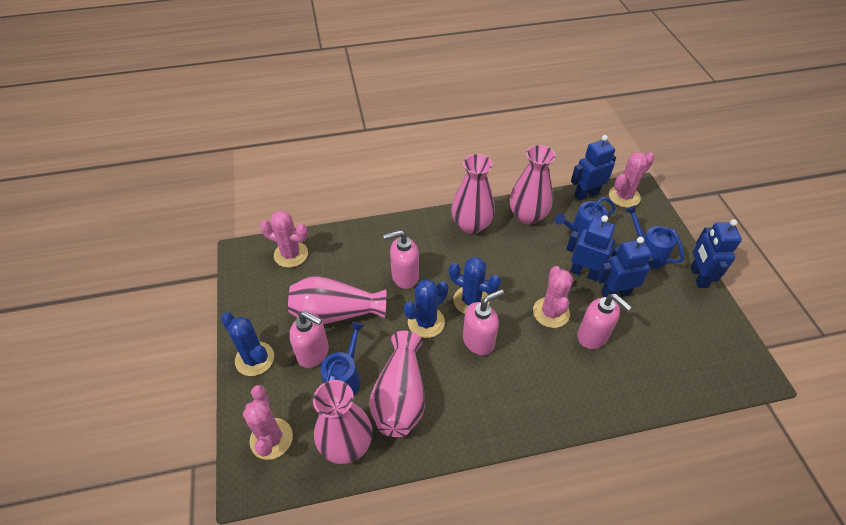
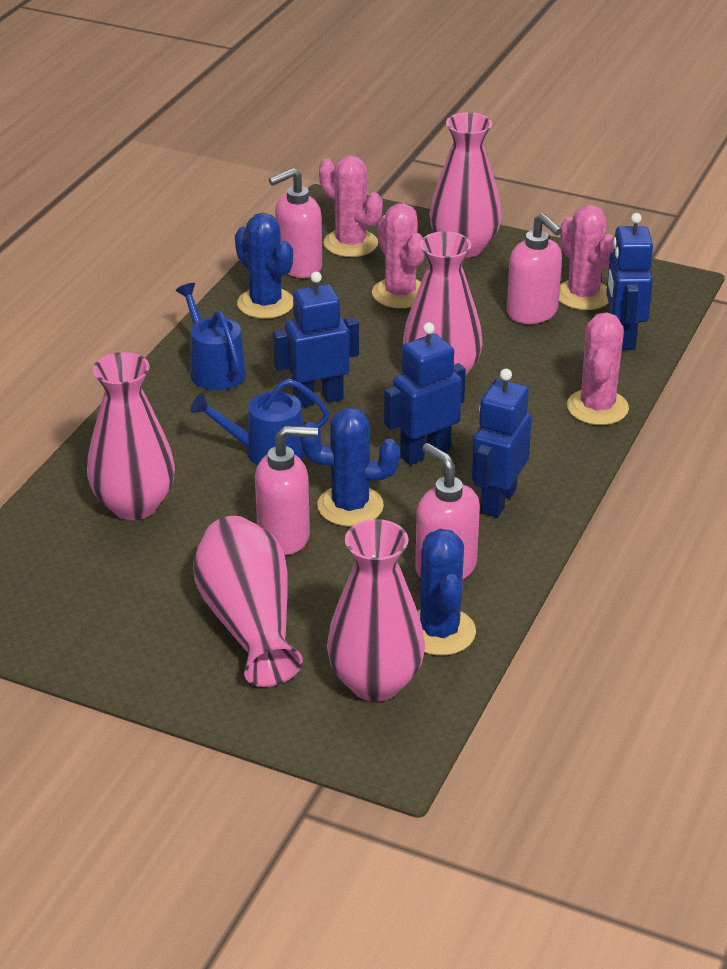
blue watering can: 3 -> 2

